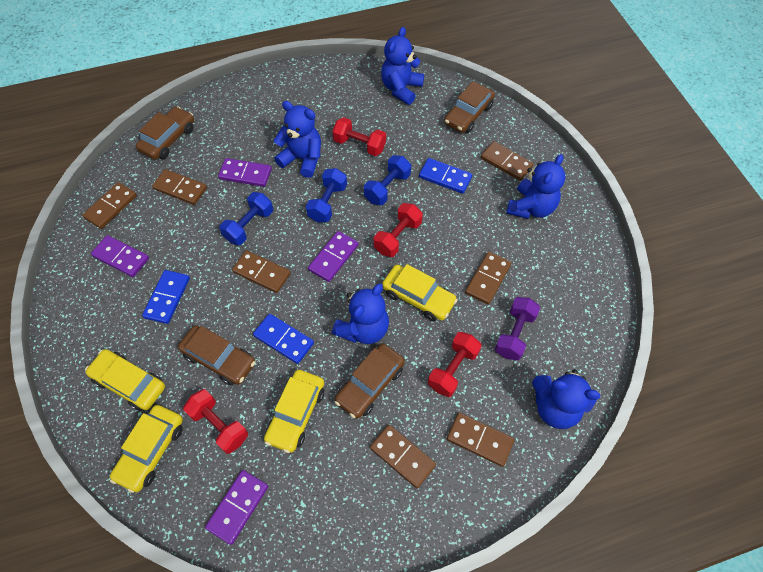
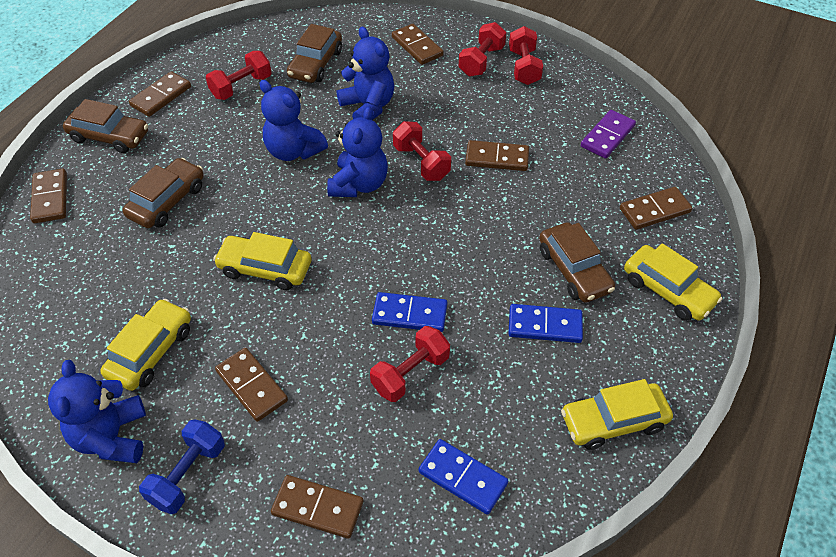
blue dumbbell: 3 -> 1
blue teddy bear: 5 -> 4
purple domino: 4 -> 1
purple dumbbell: 1 -> 0
red dumbbell: 4 -> 5

